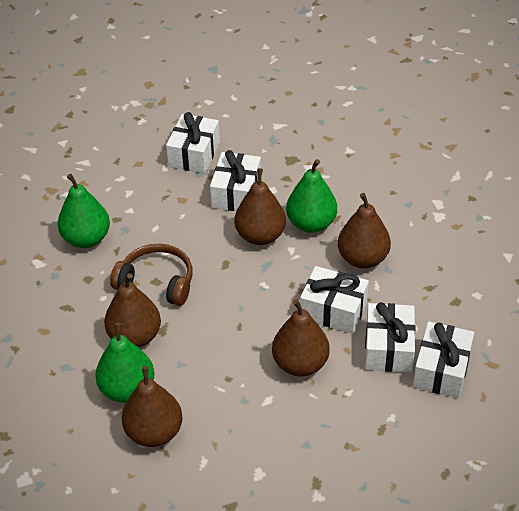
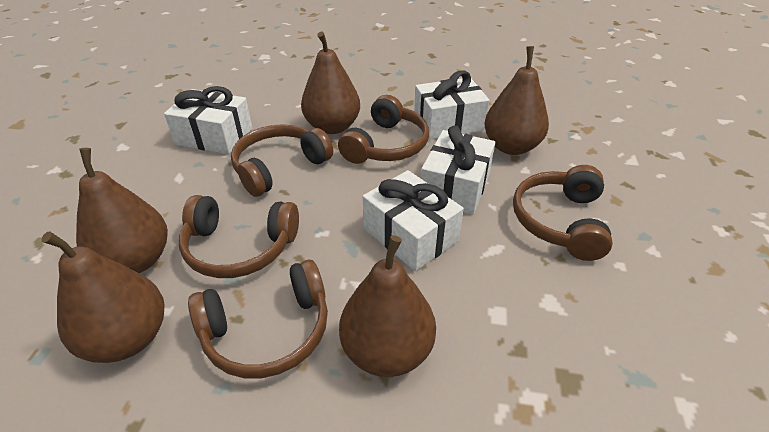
brown headphones: 1 -> 5
green pear: 3 -> 0
white gift: 5 -> 4

